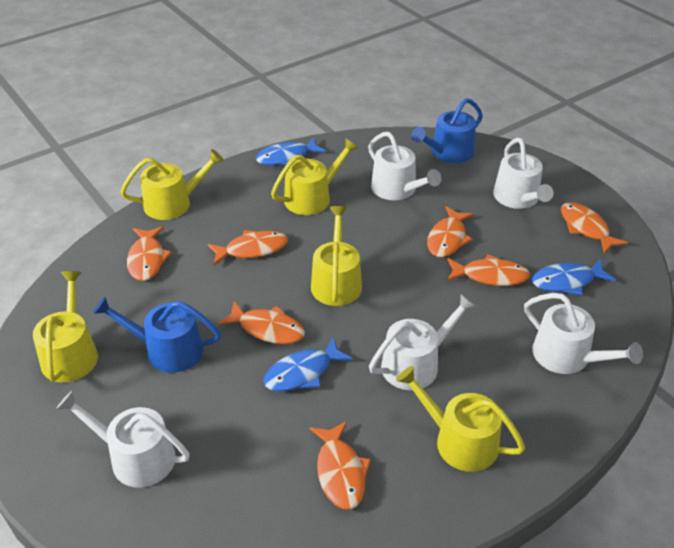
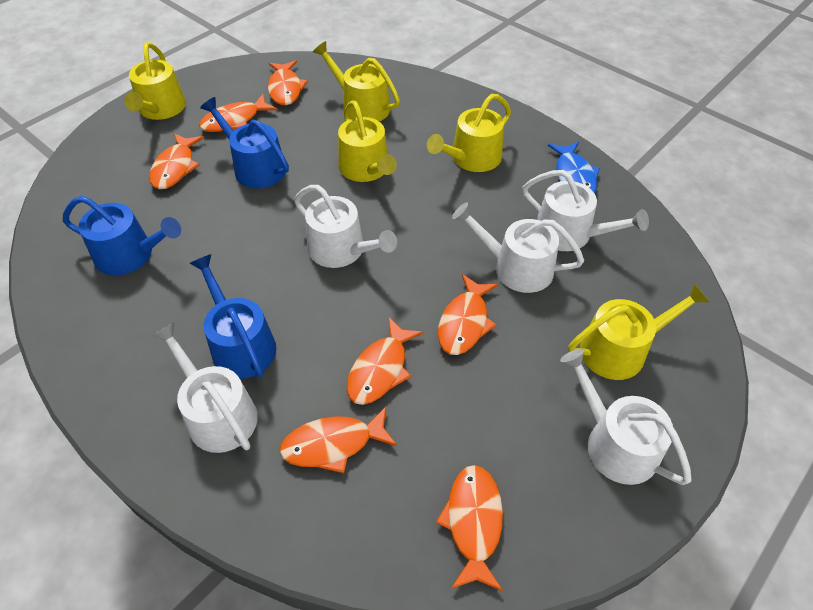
blue fish: 3 -> 1
blue watering can: 2 -> 3

